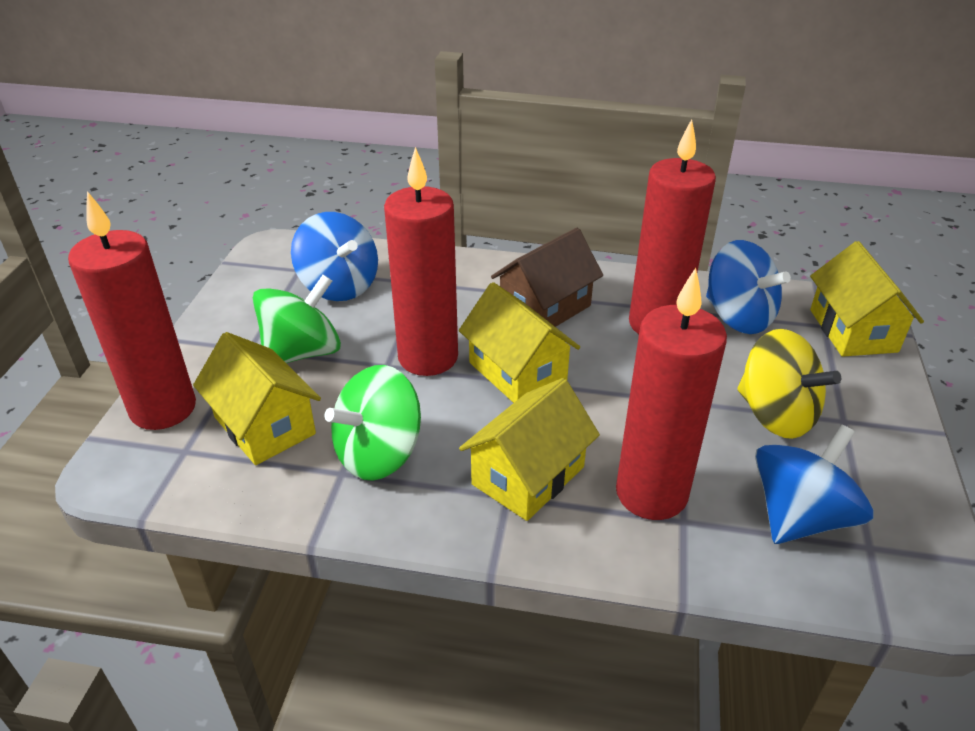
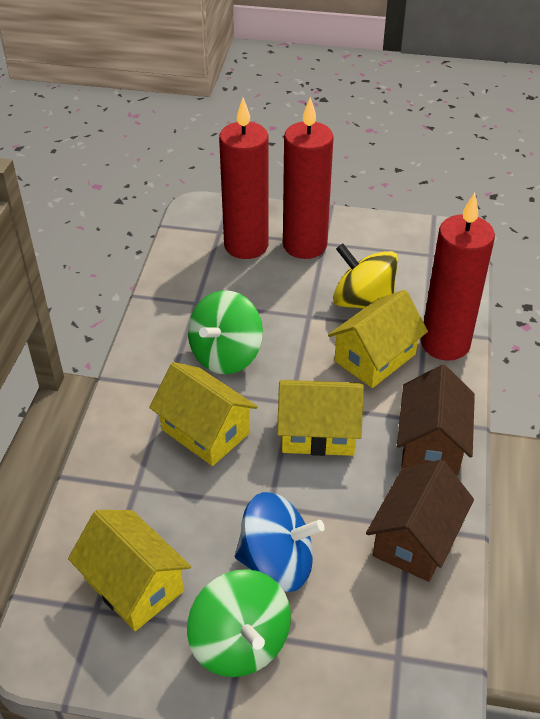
blue spinning top: 3 -> 1
brown house: 1 -> 2
red candle: 4 -> 3

